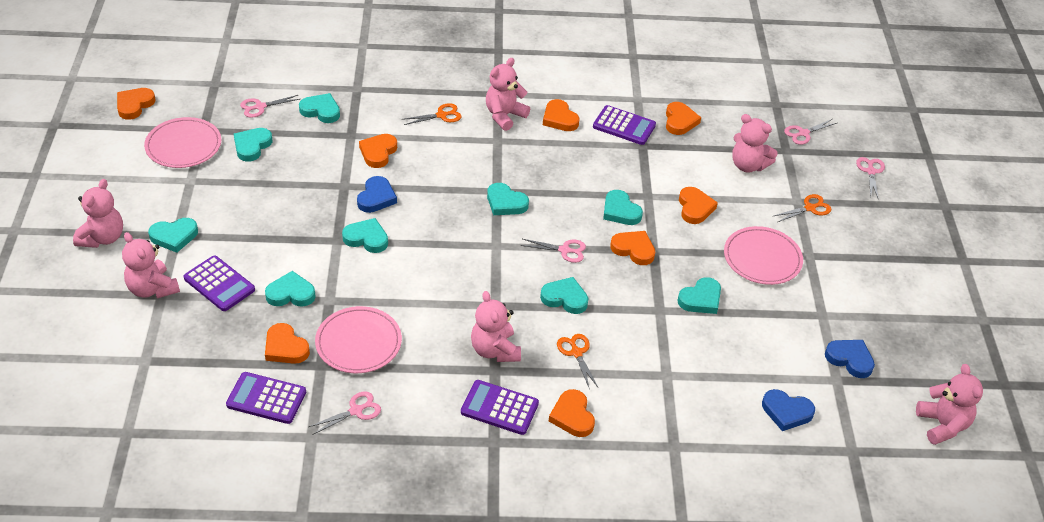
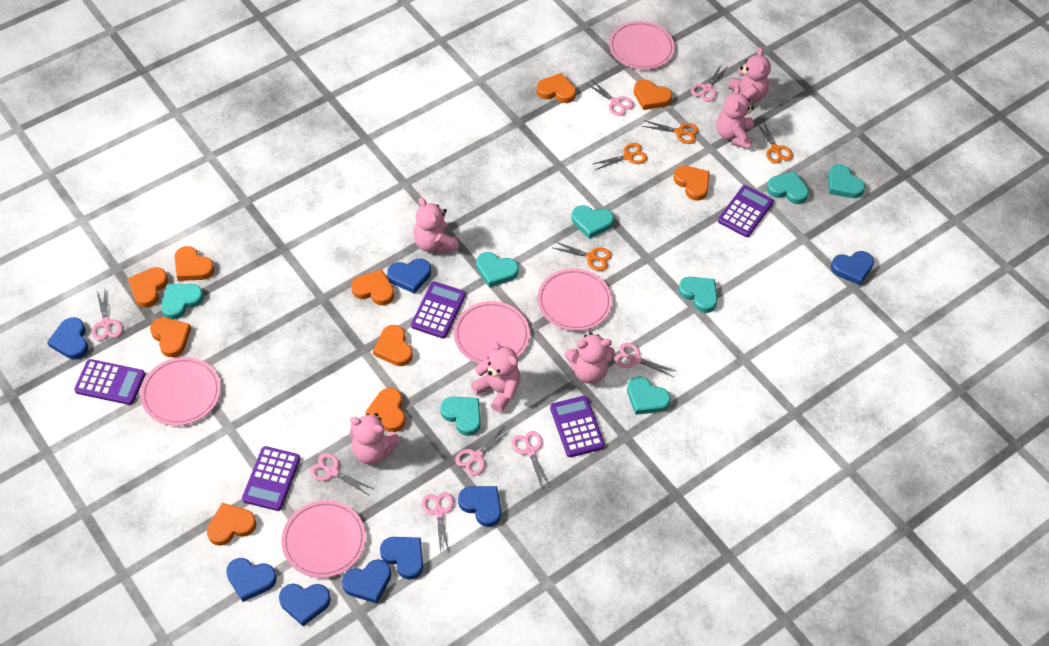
blue heart: 3 -> 8
orange heart: 8 -> 10
orange scissors: 3 -> 4
pink plate: 3 -> 5
pink scissors: 5 -> 8
purple calculator: 4 -> 5
turquoise heart: 9 -> 8

